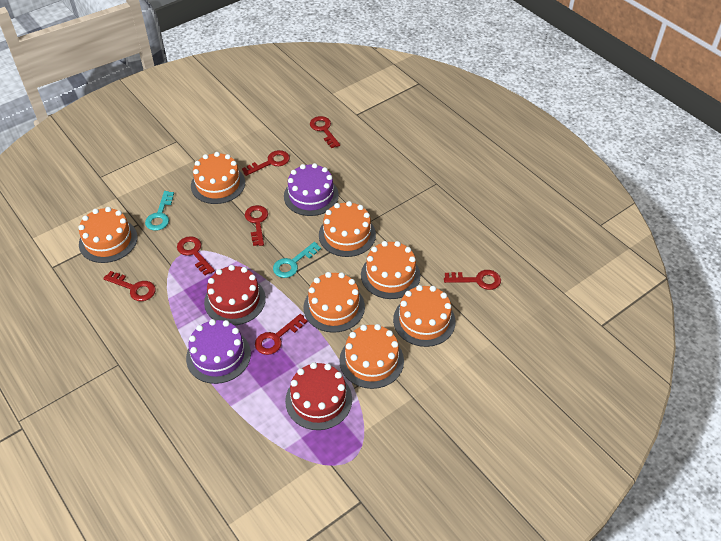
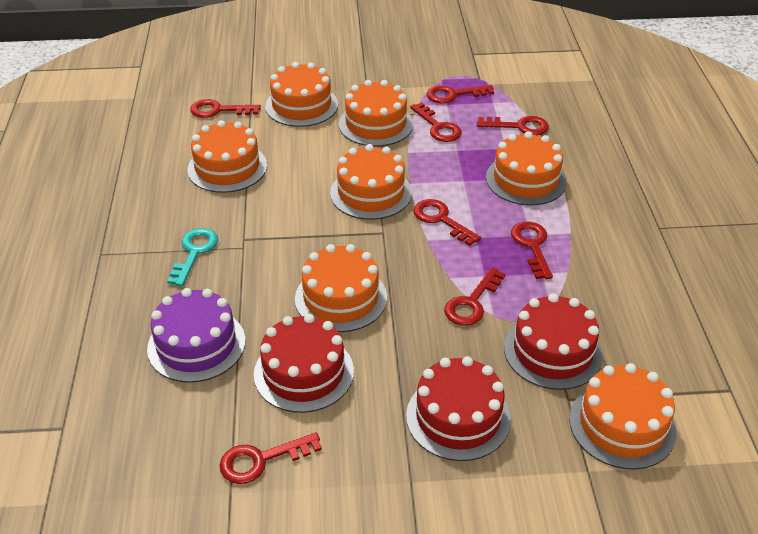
purple cake: 2 -> 1
red cake: 2 -> 3
red key: 7 -> 8
turquoise key: 2 -> 1

